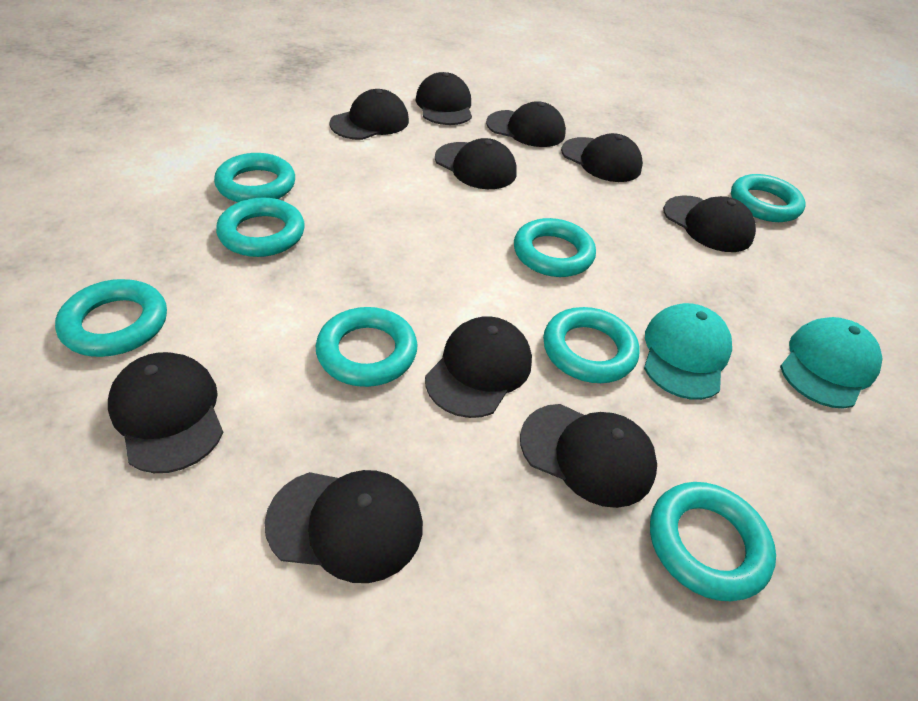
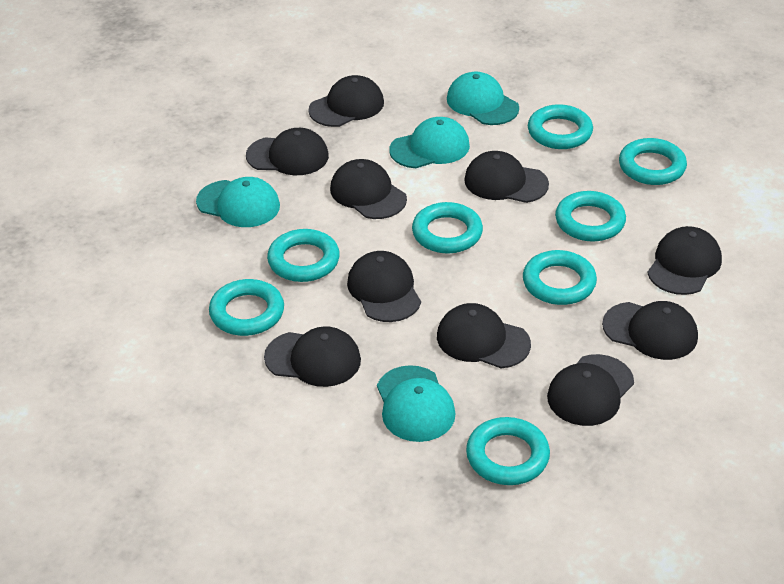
turquoise cap: 2 -> 4

